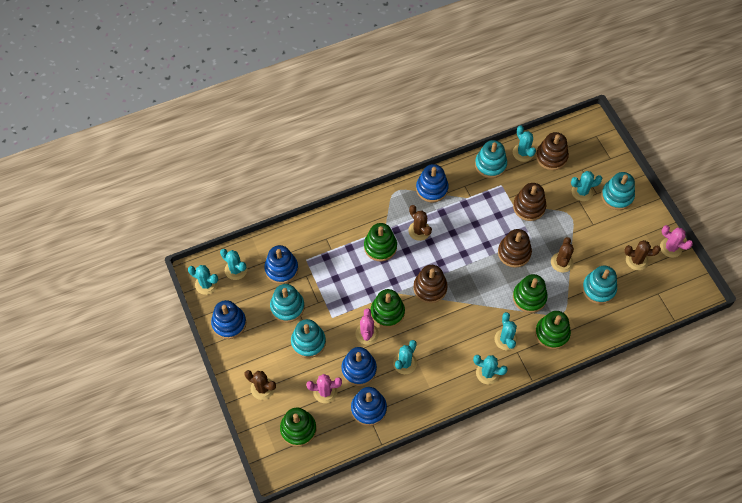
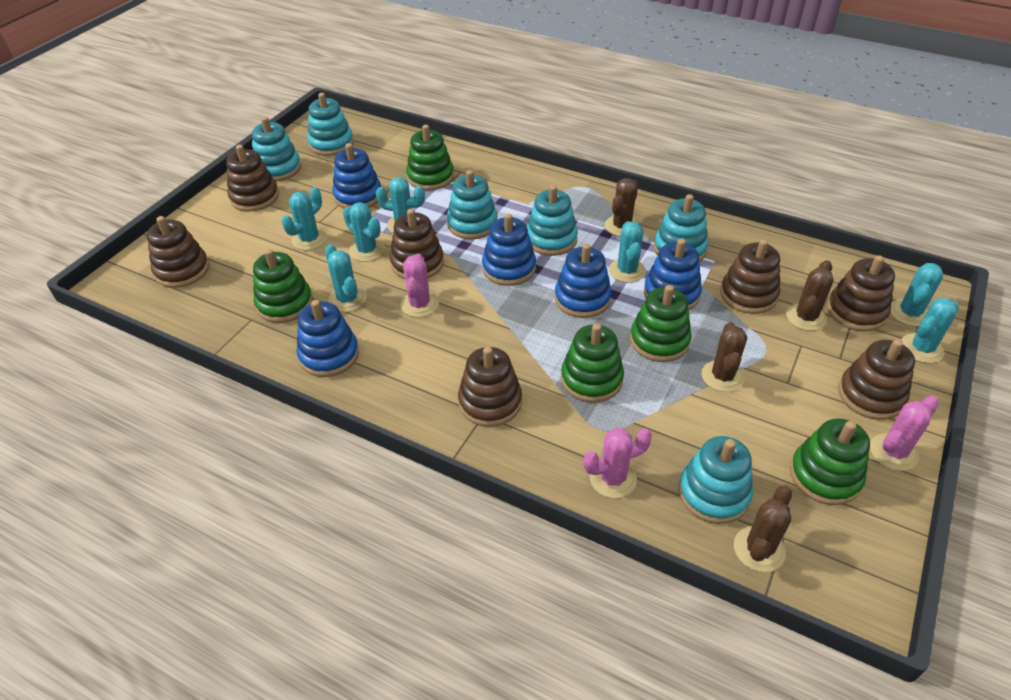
brown stacking toy: 4 -> 7
turquoise stacking toy: 5 -> 6

